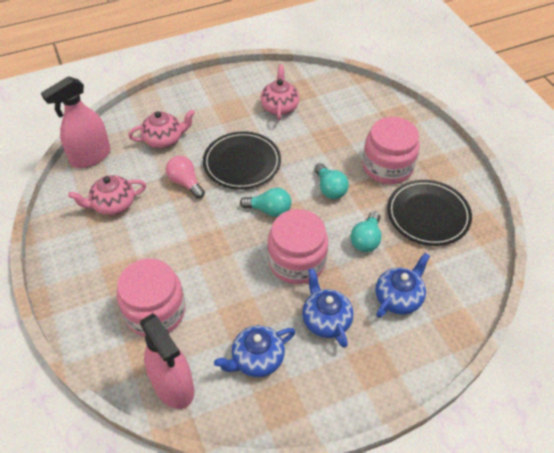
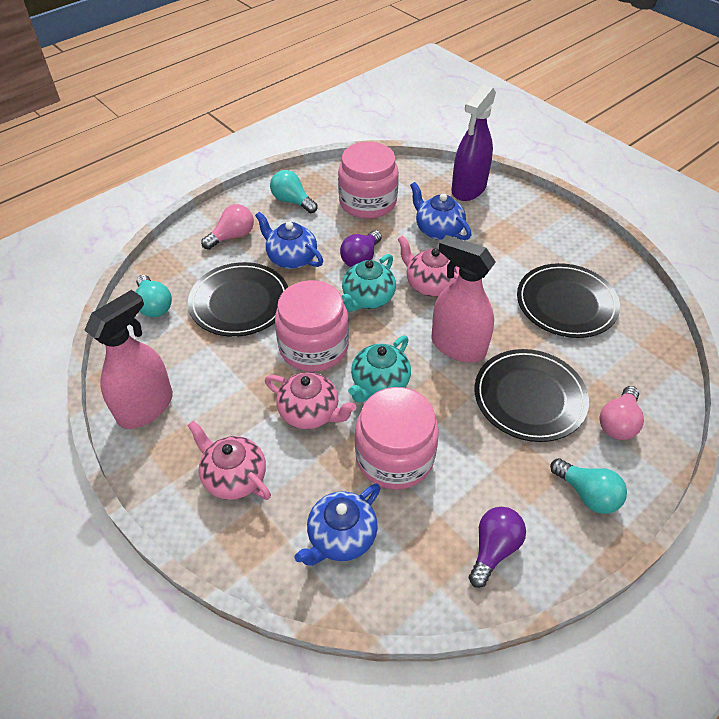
black plate: 2 -> 3
pink light bulb: 1 -> 2
purple light bulb: 0 -> 2
purple spray bottle: 0 -> 1
turquoise teapot: 0 -> 2

